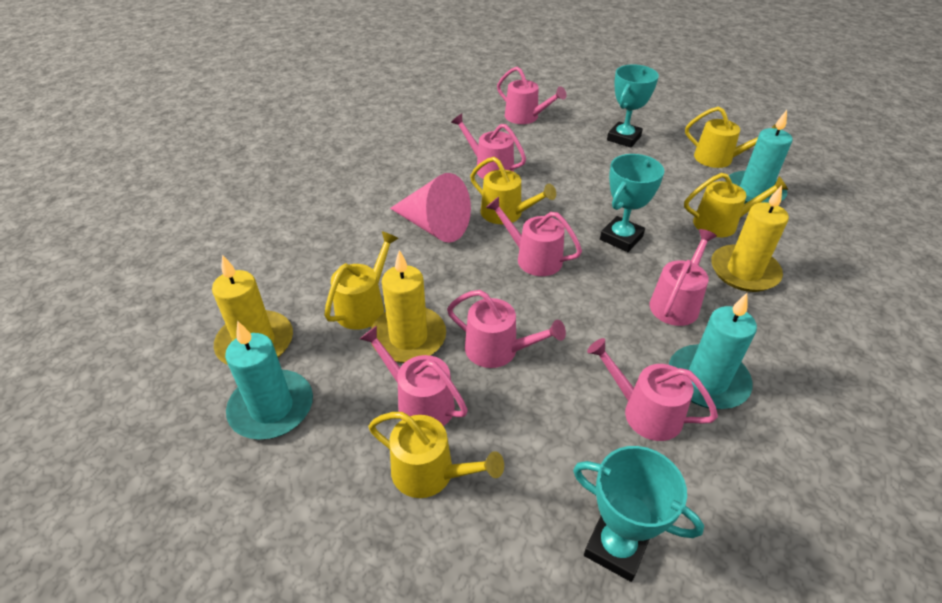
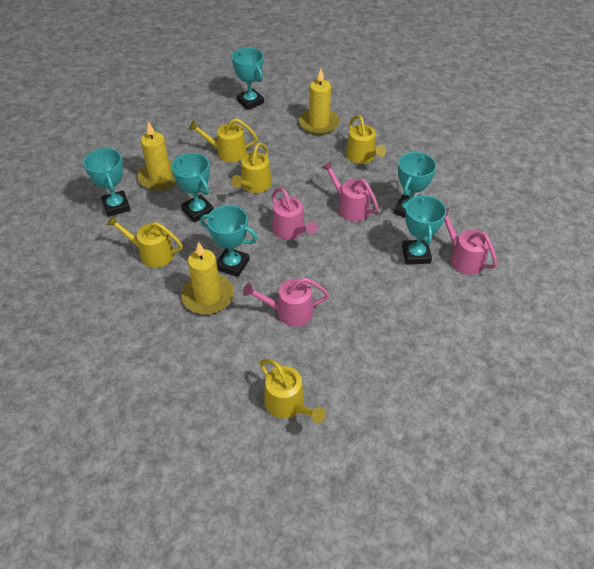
pink cone: 1 -> 0
pink watering can: 7 -> 4
turquoise candle: 3 -> 0
turquoise trophy: 3 -> 6

